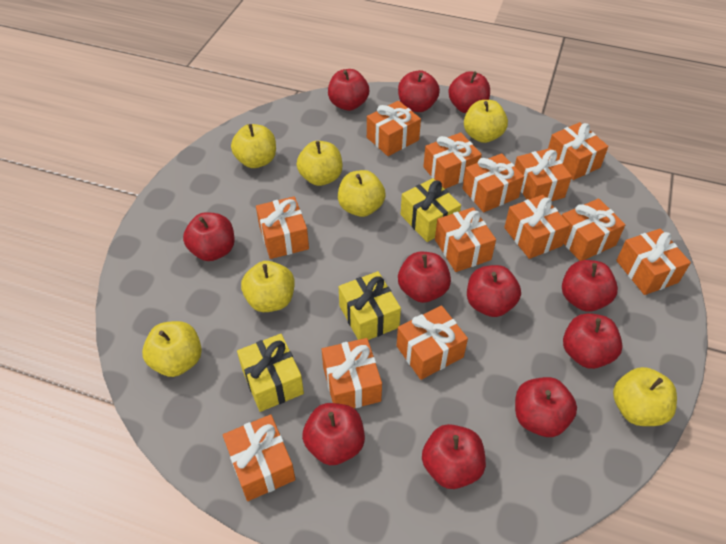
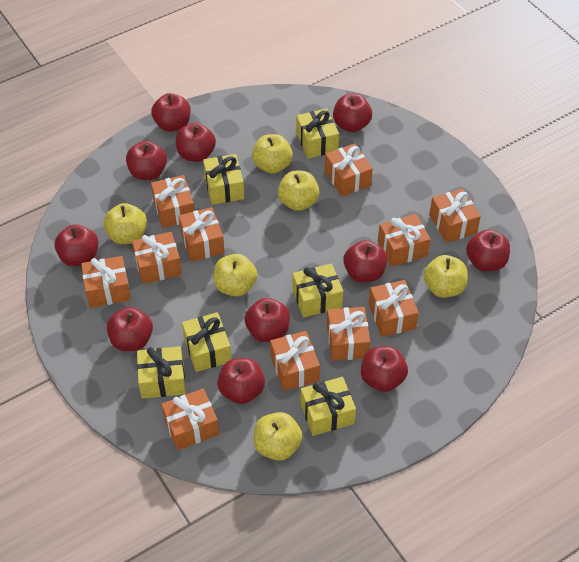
orange gift: 13 -> 11
yellow apple: 7 -> 6
yellow gift: 3 -> 6

